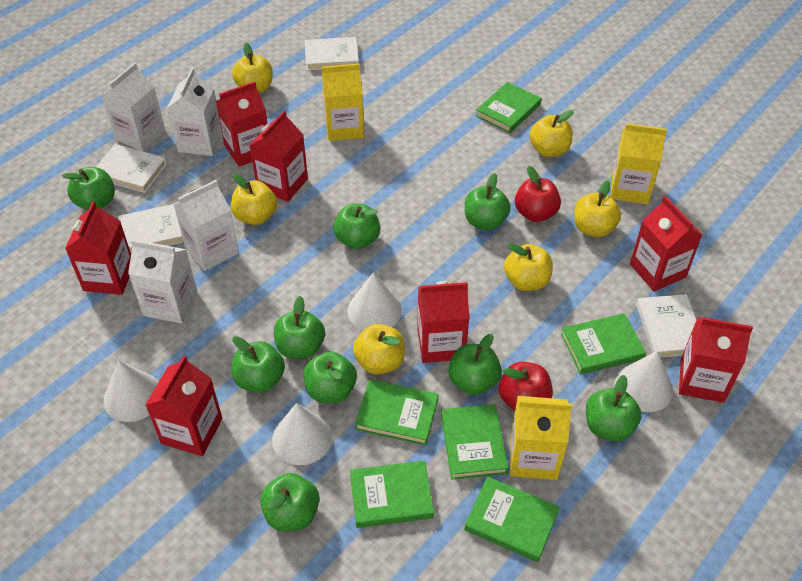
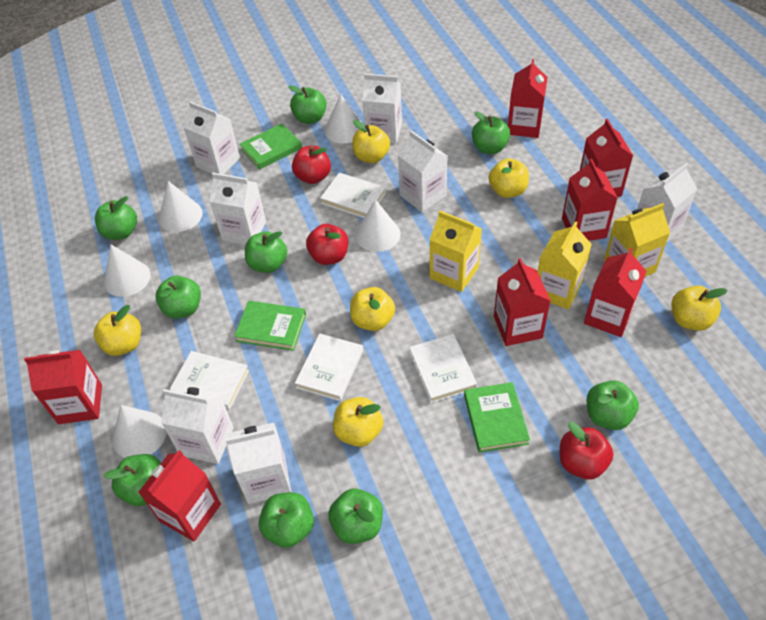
green book: 6 -> 3
red apple: 2 -> 3
white carton: 4 -> 7
white cone: 4 -> 5

